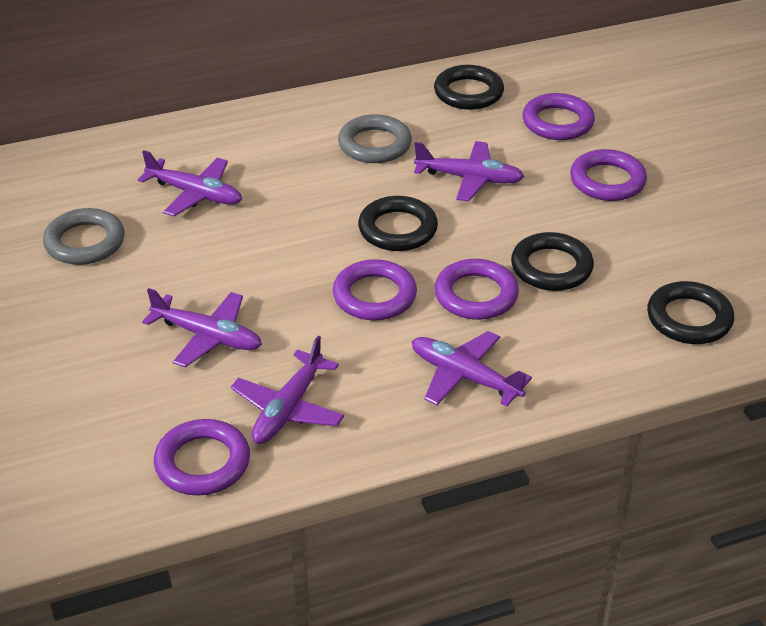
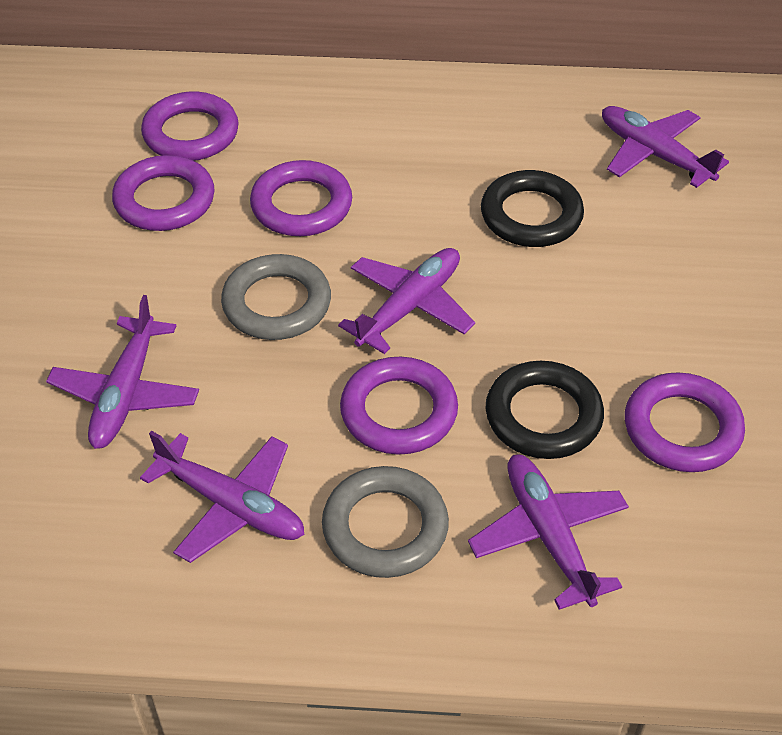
black ring: 4 -> 2

